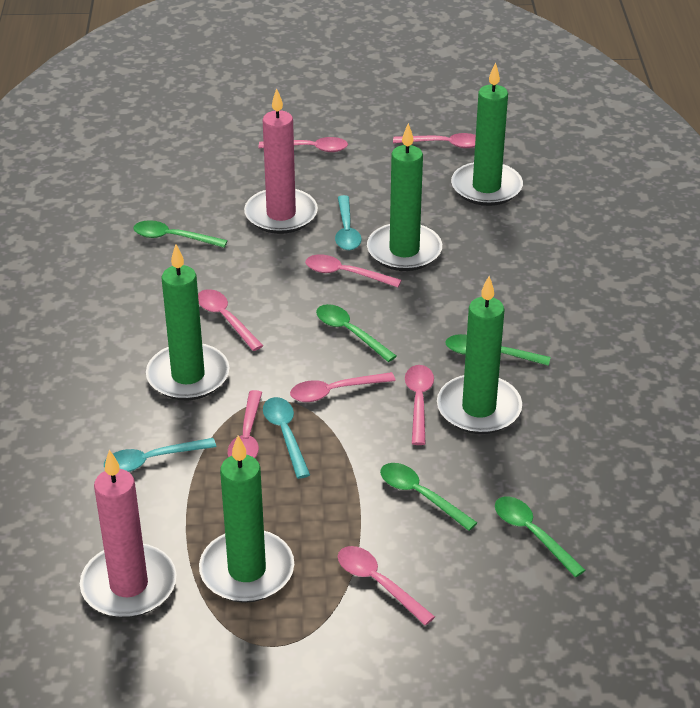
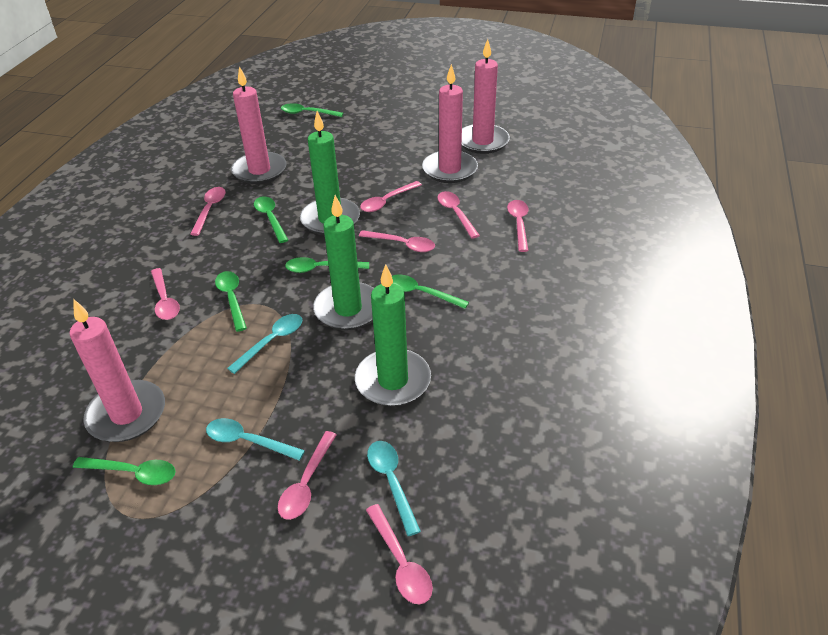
green candle: 5 -> 3
green spoon: 5 -> 6
pink candle: 2 -> 4

